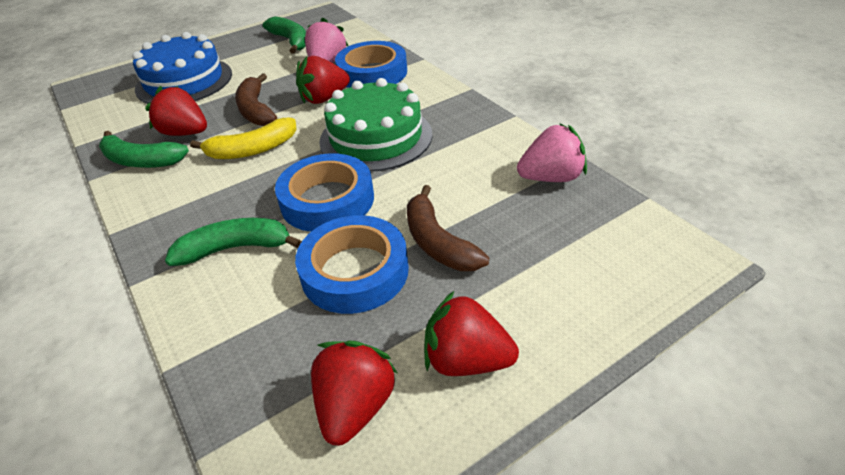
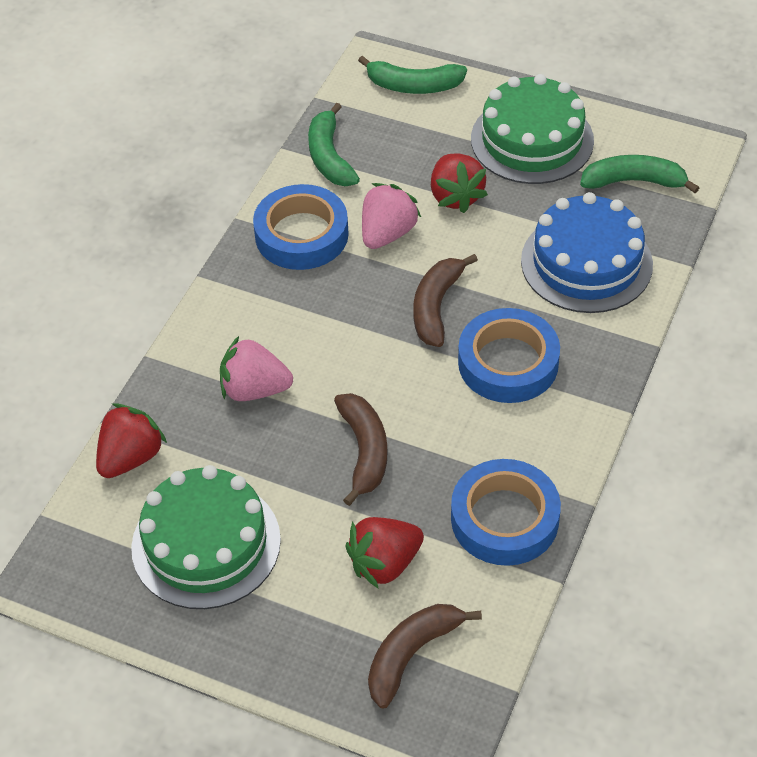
brown banana: 2 -> 3
green cake: 1 -> 2
red strawberry: 4 -> 3
yellow banana: 1 -> 0

